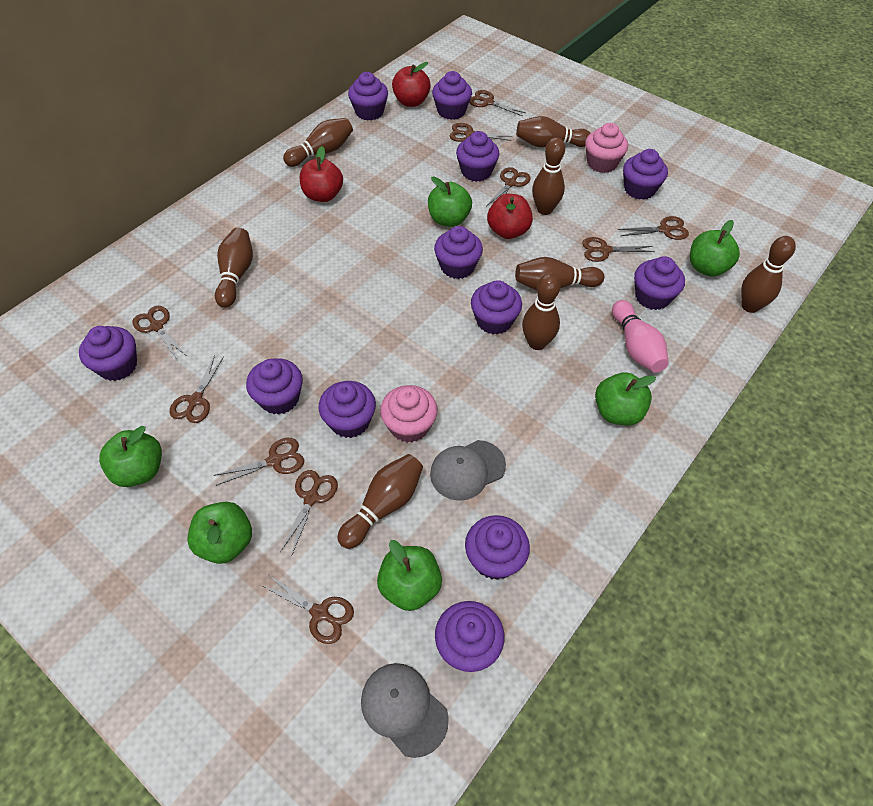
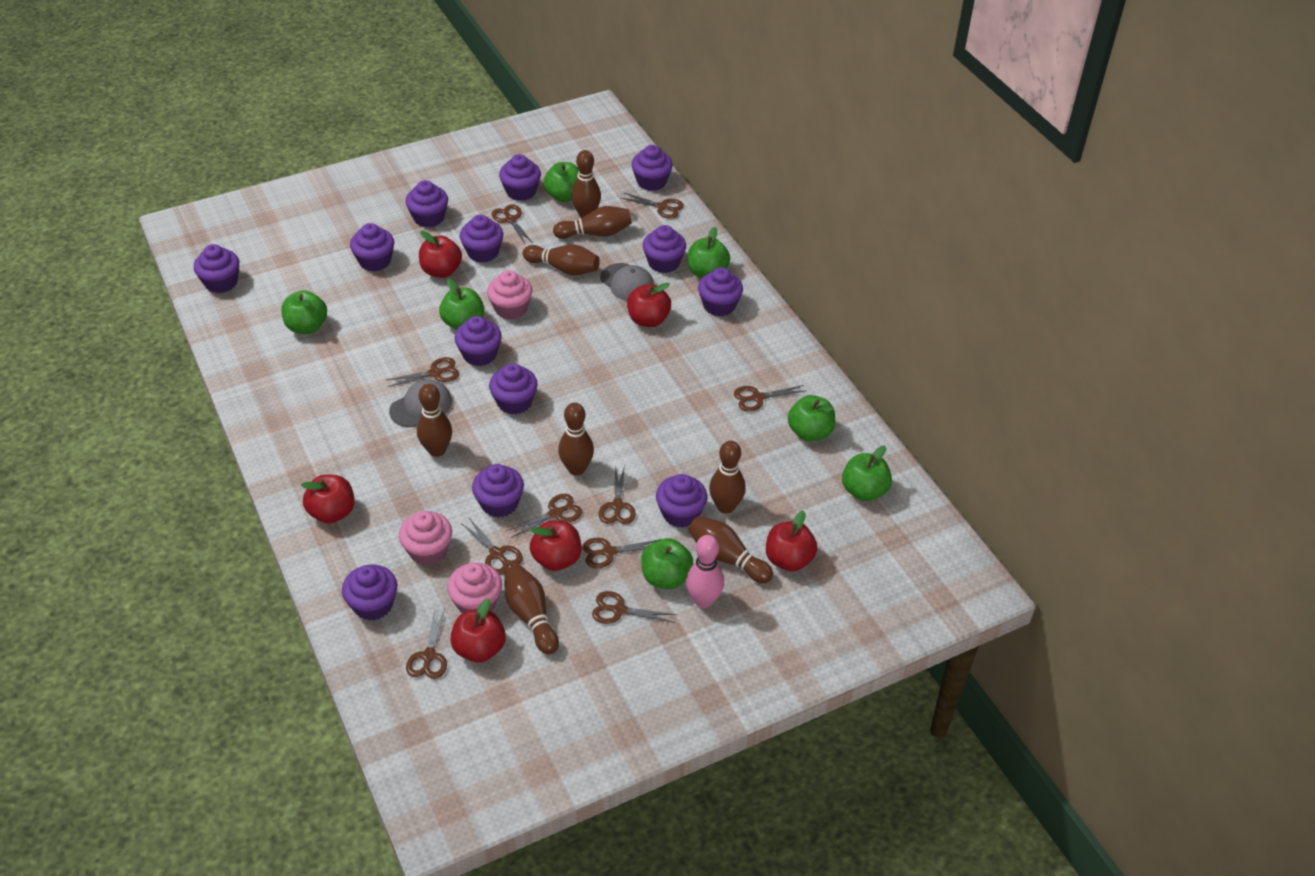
green apple: 6 -> 7
pink cupcake: 2 -> 3
purple cupcake: 12 -> 13
red apple: 3 -> 6

